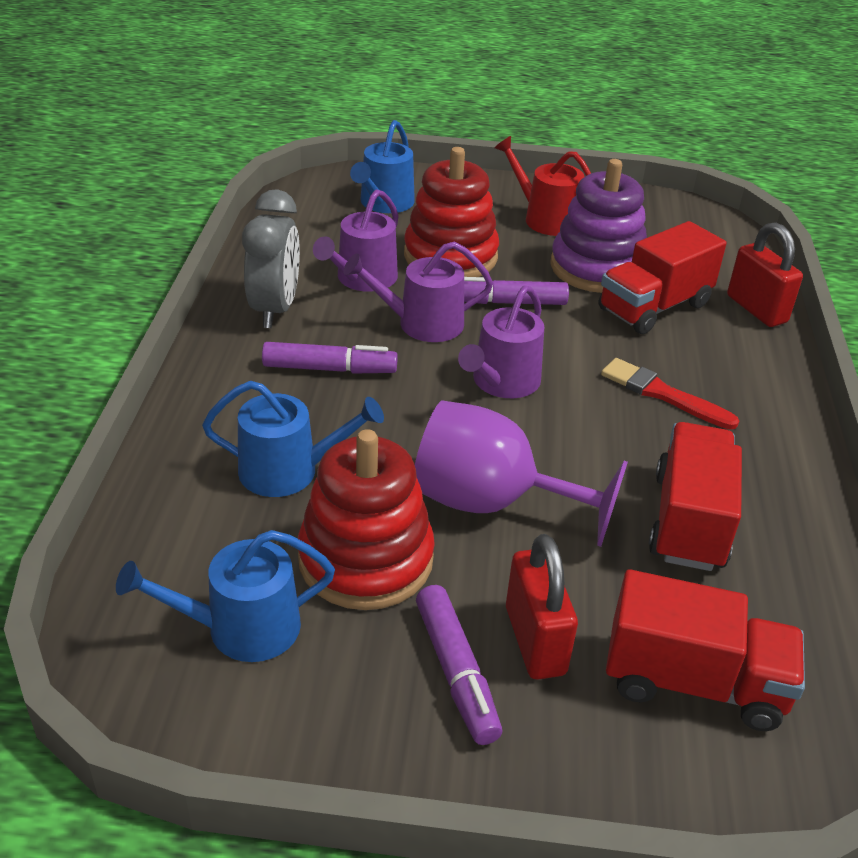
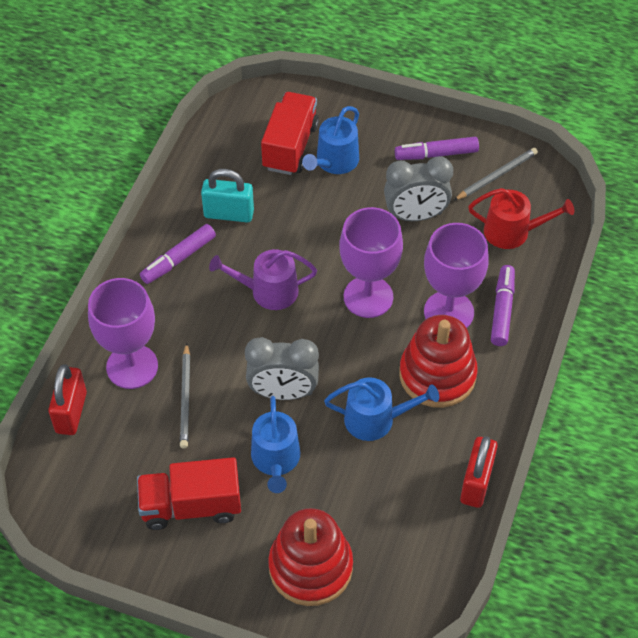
grey clock: 1 -> 2
grey pencil: 0 -> 2
purple goblet: 1 -> 3
purple stacking toy: 1 -> 0
purple watering can: 3 -> 1
red brush: 1 -> 0
red truck: 3 -> 2
turquoise padlock: 0 -> 1

